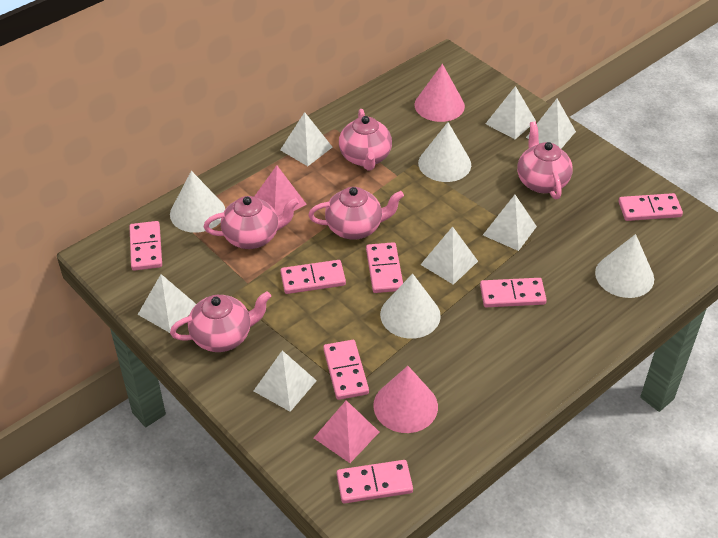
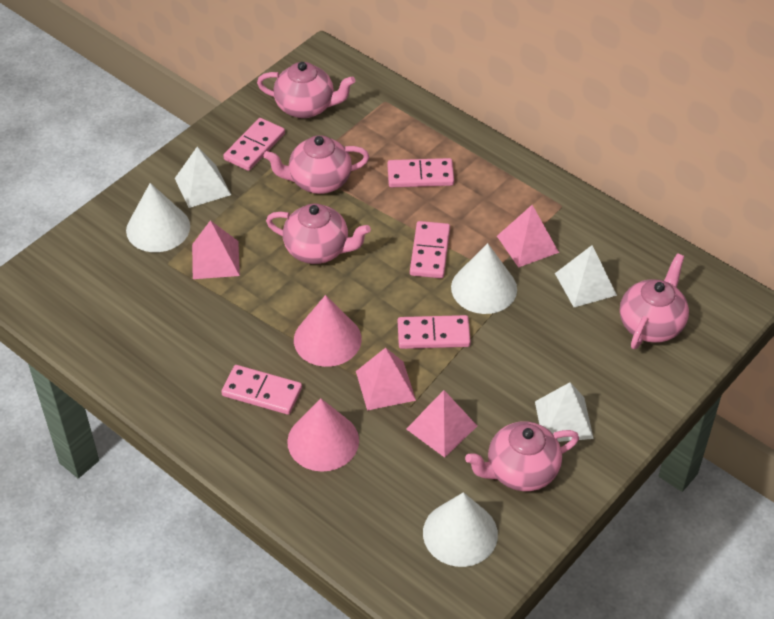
pink domino: 7 -> 5
pink pyramid: 2 -> 4
white cone: 4 -> 3
white pyramid: 7 -> 3

